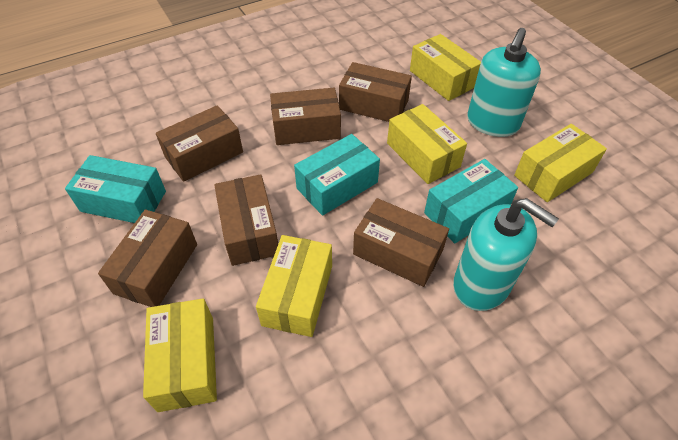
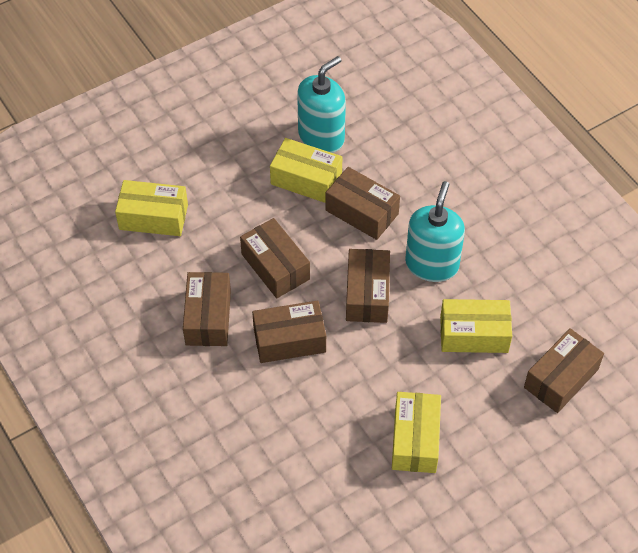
turquoise box: 3 -> 0
yellow box: 5 -> 4

